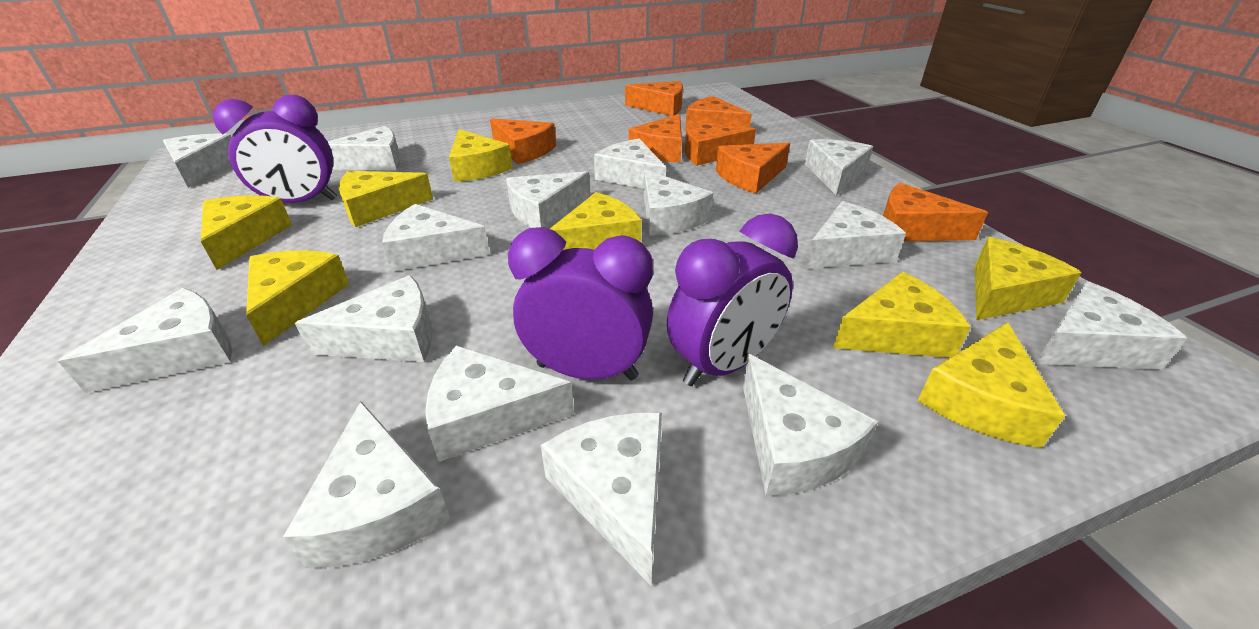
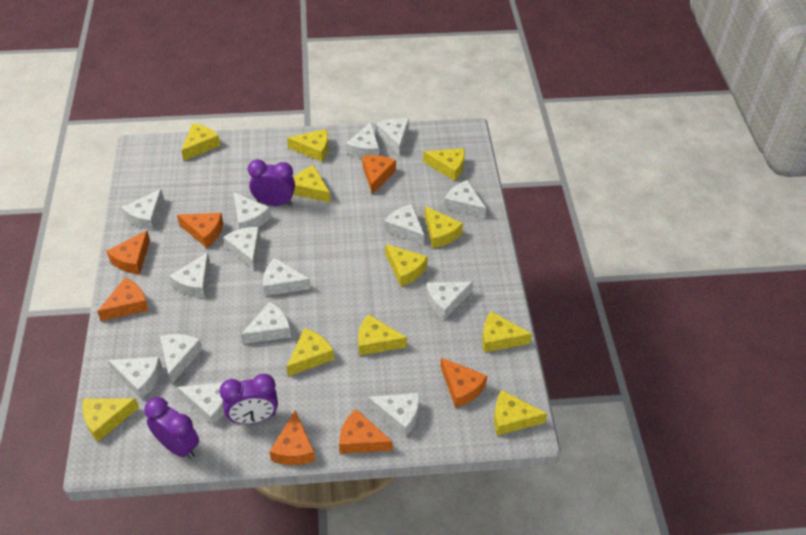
yellow cheese: 8 -> 11

